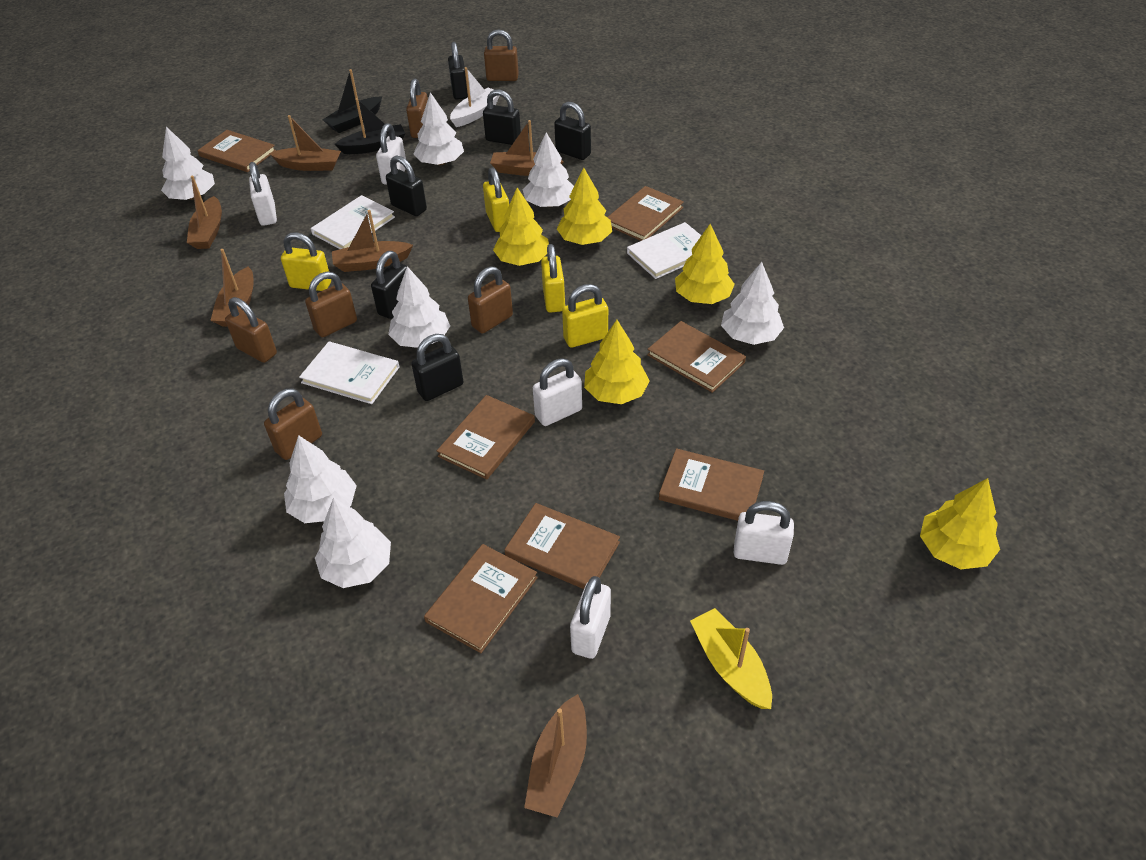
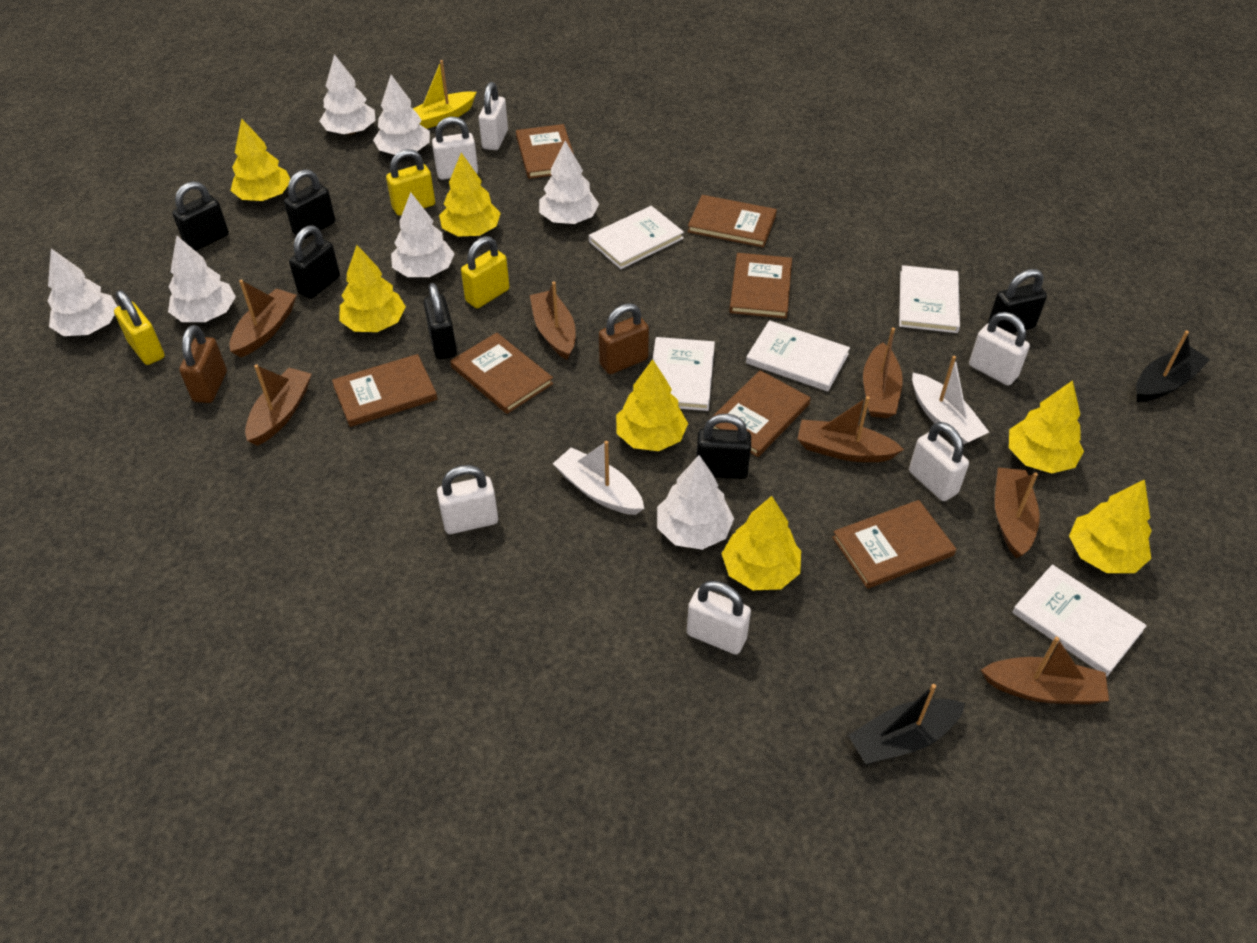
brown boat: 6 -> 7
brown padlock: 6 -> 2
white boat: 1 -> 2
white book: 3 -> 5
white padlock: 5 -> 6
yellow padlock: 4 -> 3
yellow tree: 5 -> 7

